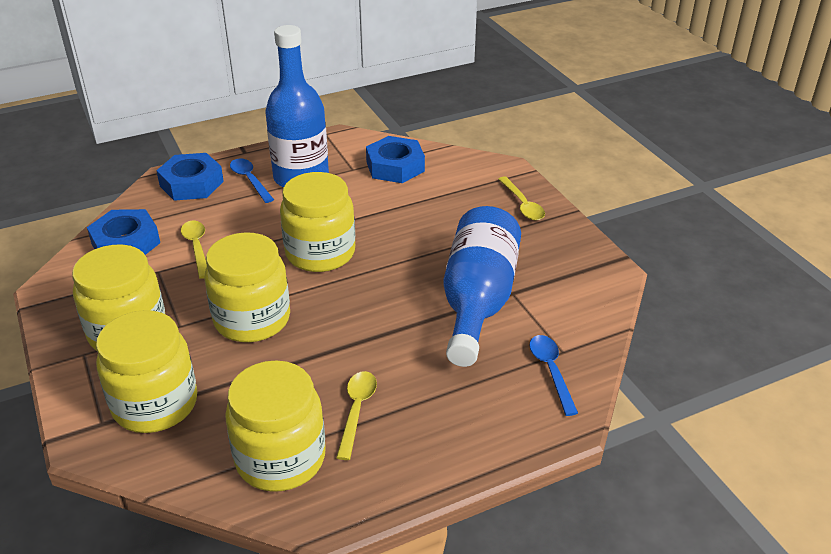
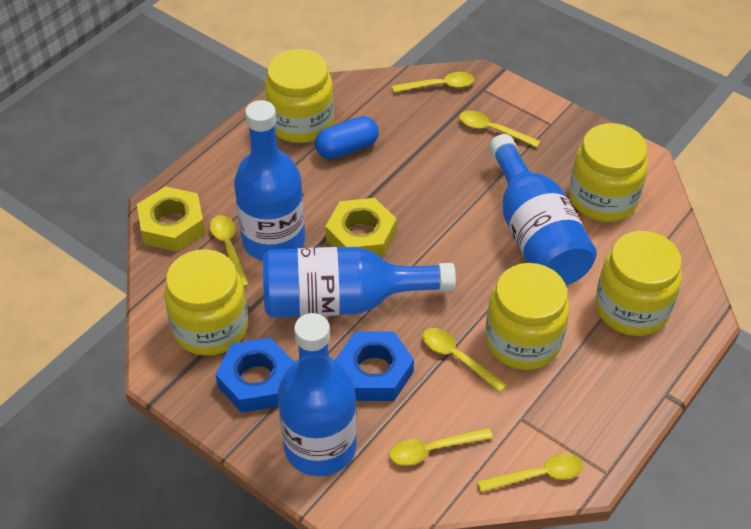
blue bottle: 2 -> 4
blue capsule: 0 -> 1
blue nut: 3 -> 2
blue spoon: 2 -> 0
yellow nut: 0 -> 2
yellow spoon: 3 -> 6

